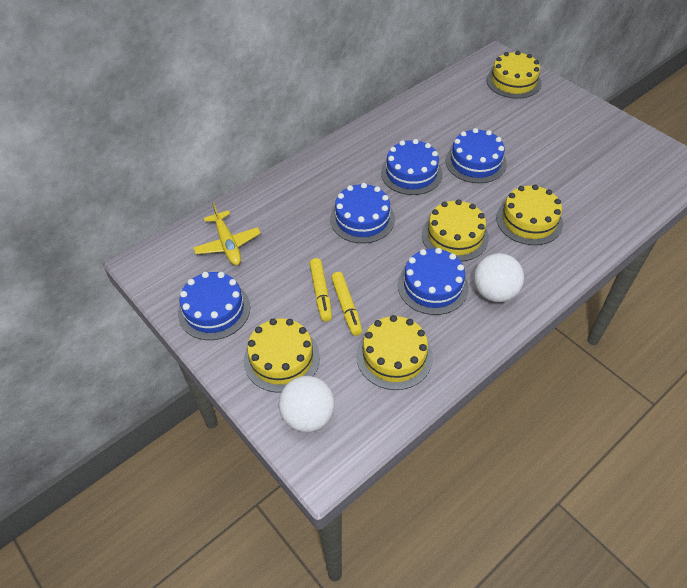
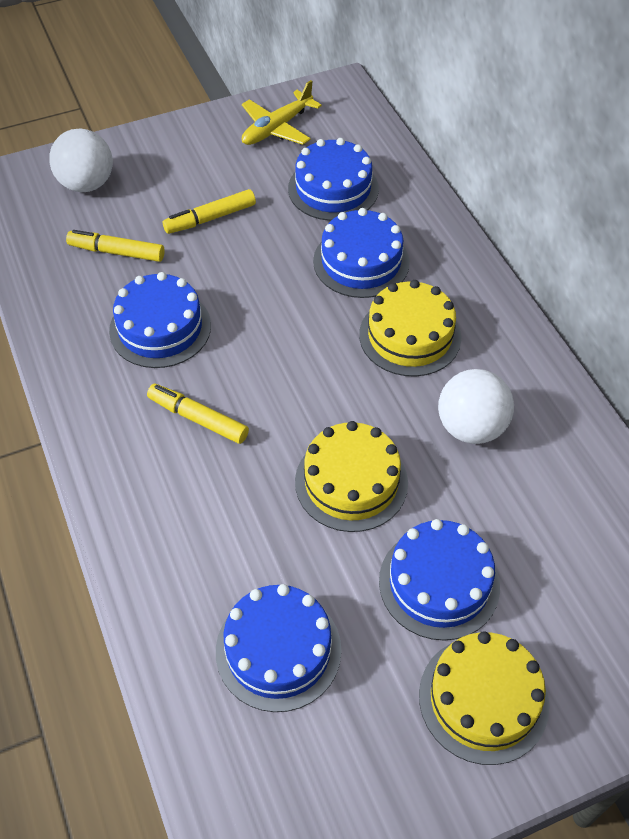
yellow cake: 5 -> 3
yellow marker: 2 -> 3

